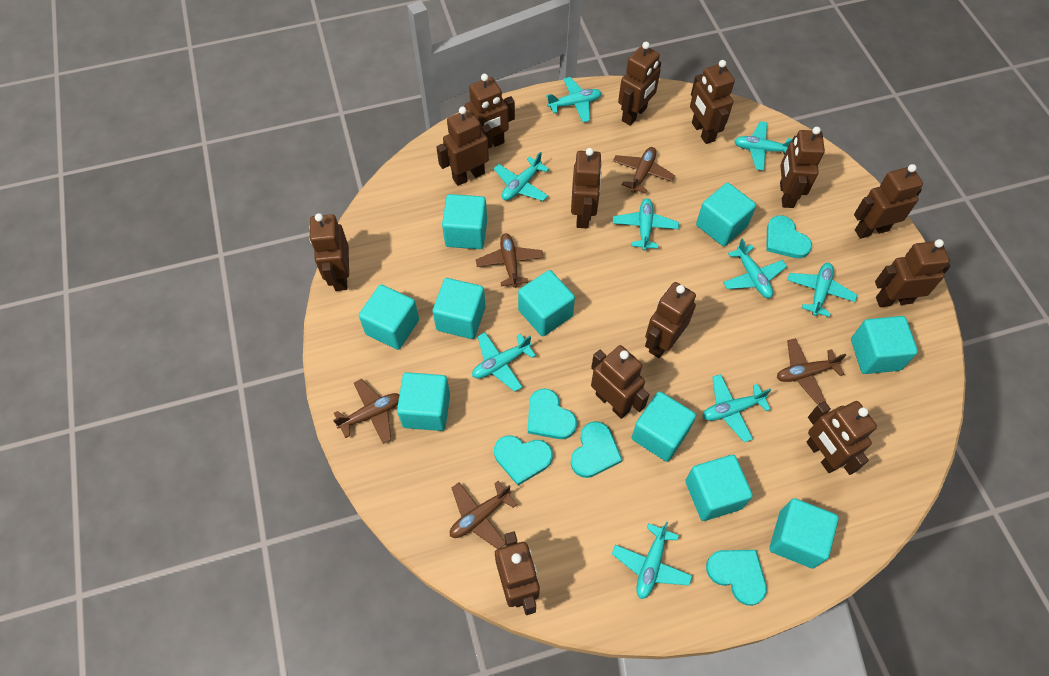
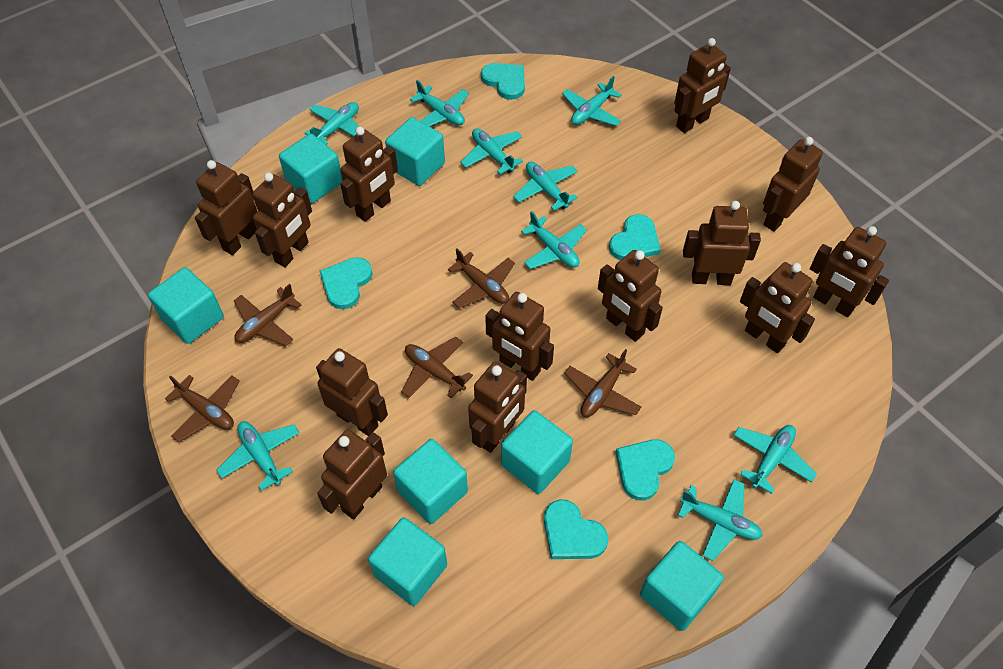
turquoise cube: 10 -> 7

